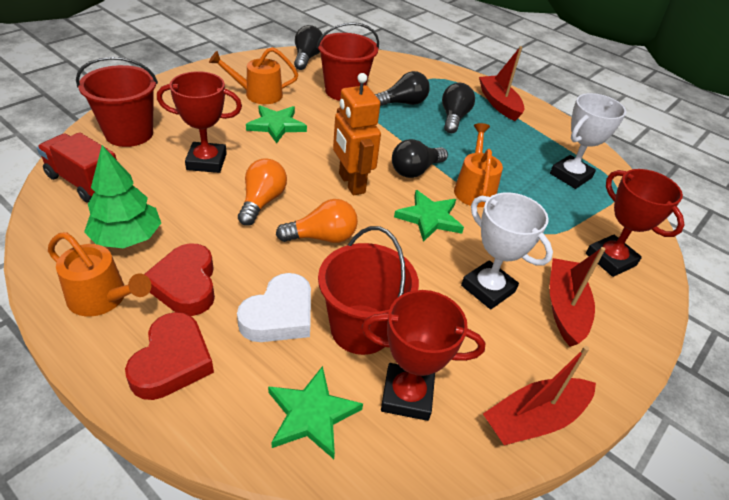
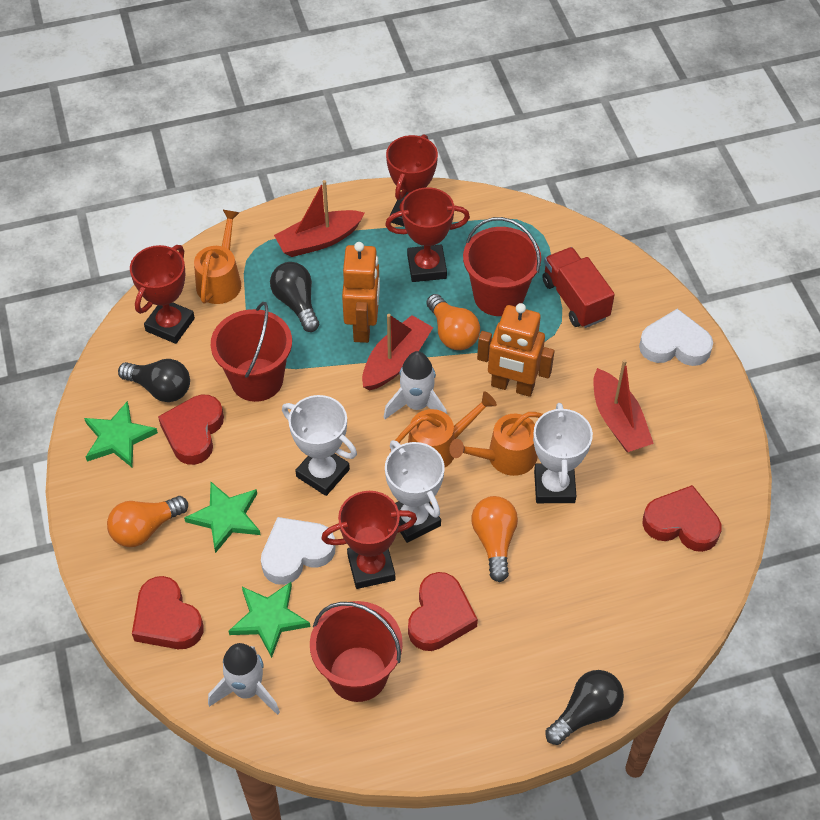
black light bulb: 4 -> 3
green tree: 1 -> 0
orange light bulb: 2 -> 3
orange robot: 1 -> 2
red heart: 2 -> 4
red trophy: 3 -> 4
white heart: 1 -> 2
white rocket: 0 -> 2
white trophy: 2 -> 3

